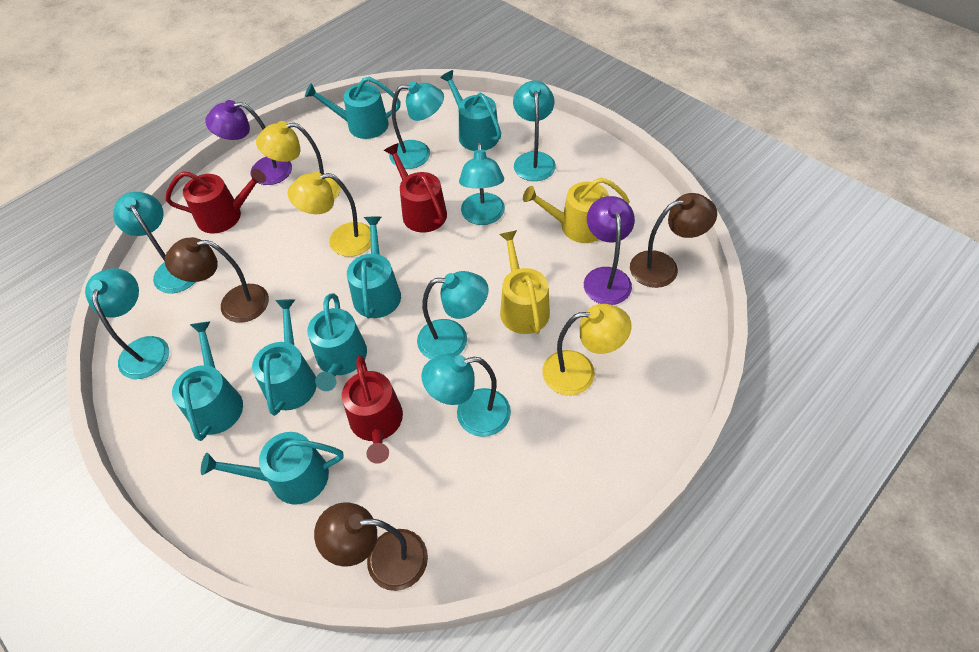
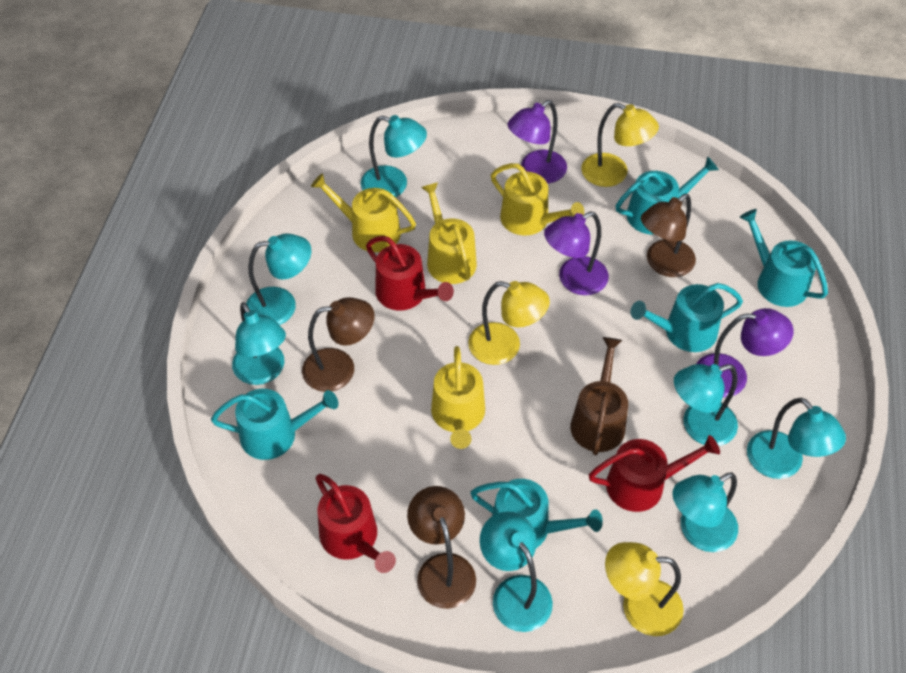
brown watering can: 0 -> 1
purple lamp: 2 -> 3
turquoise watering can: 7 -> 5
yellow watering can: 2 -> 4

